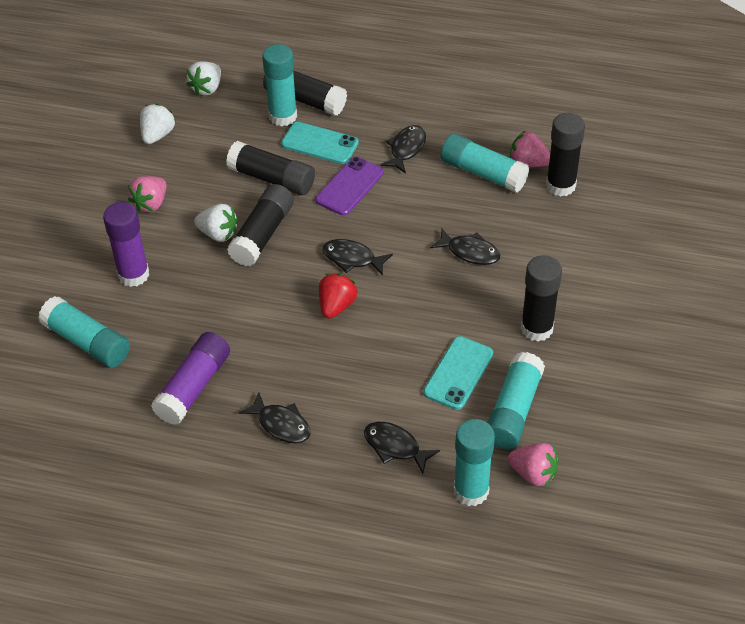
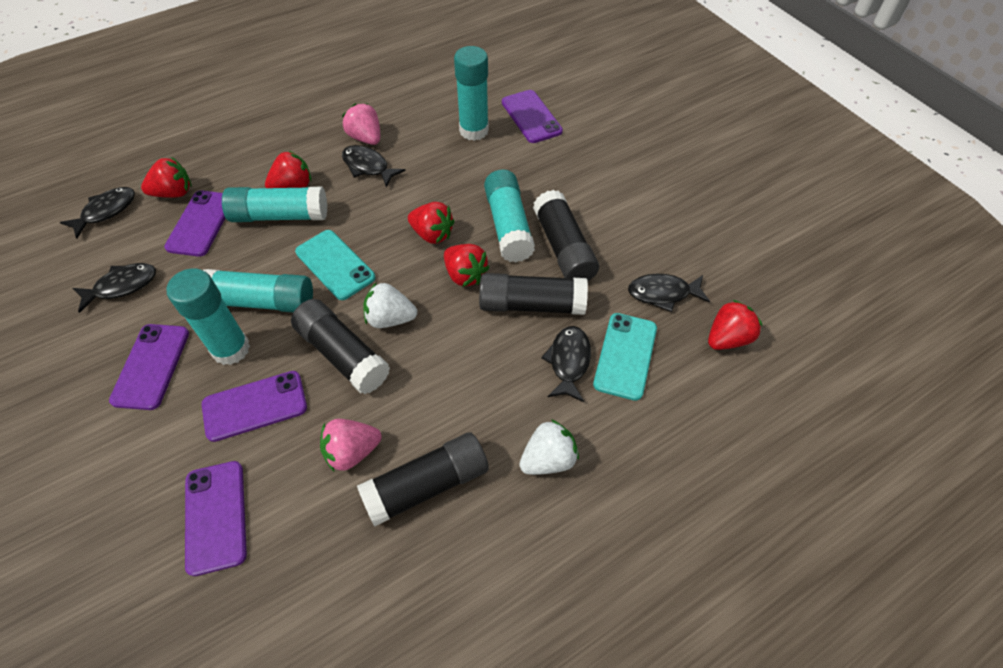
black glue stick: 5 -> 4
pink strawberry: 3 -> 2
purple glue stick: 2 -> 0
purple phone: 1 -> 5
red strawberry: 1 -> 5
white strawberry: 3 -> 2

